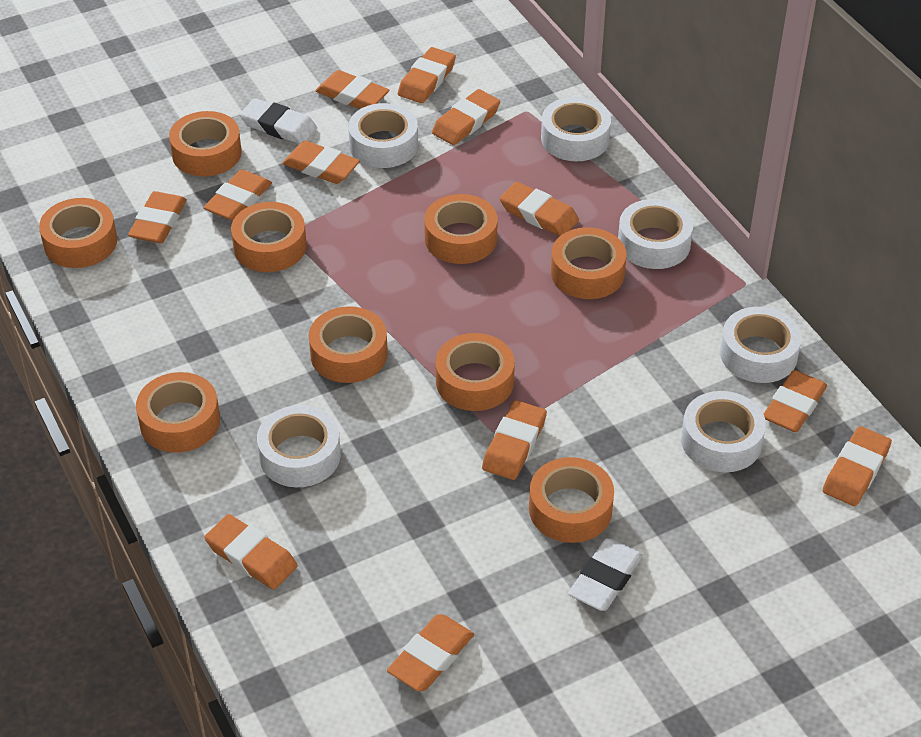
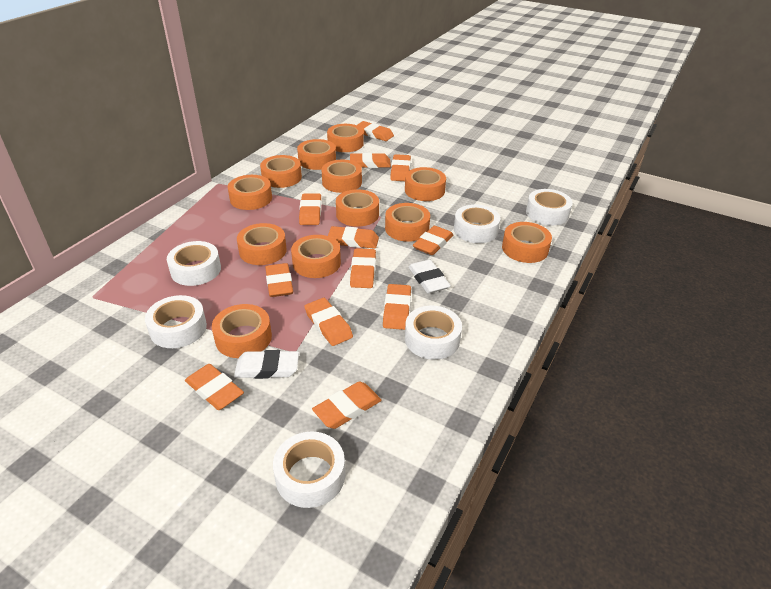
orange tape: 9 -> 12

